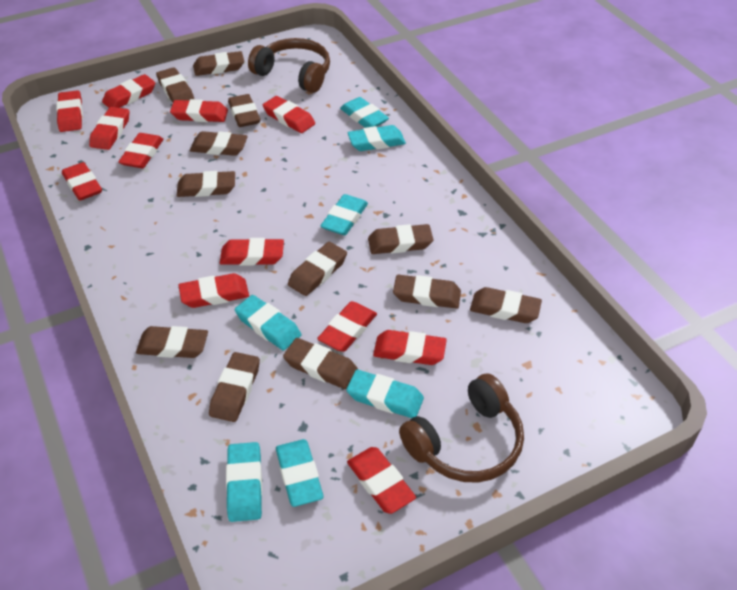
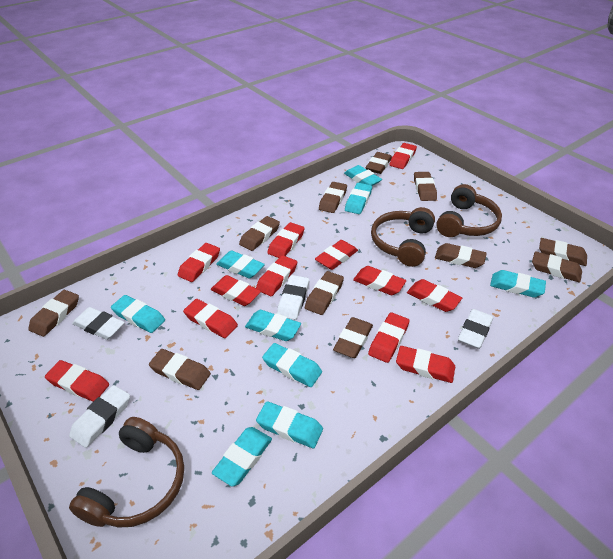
brown eraser: 12 -> 11
brown headphones: 2 -> 3
turquoise eraser: 7 -> 9
white eraser: 0 -> 4

